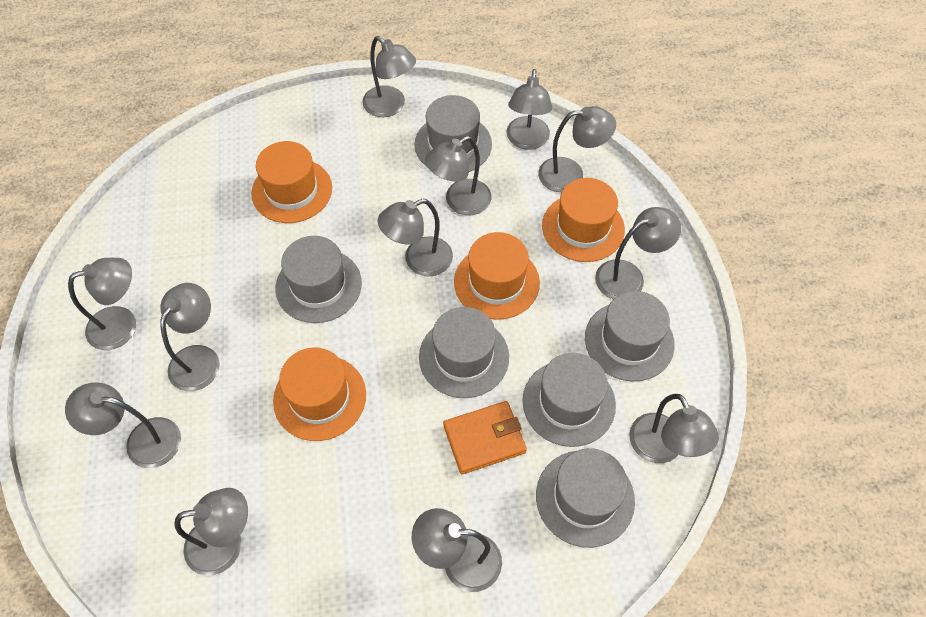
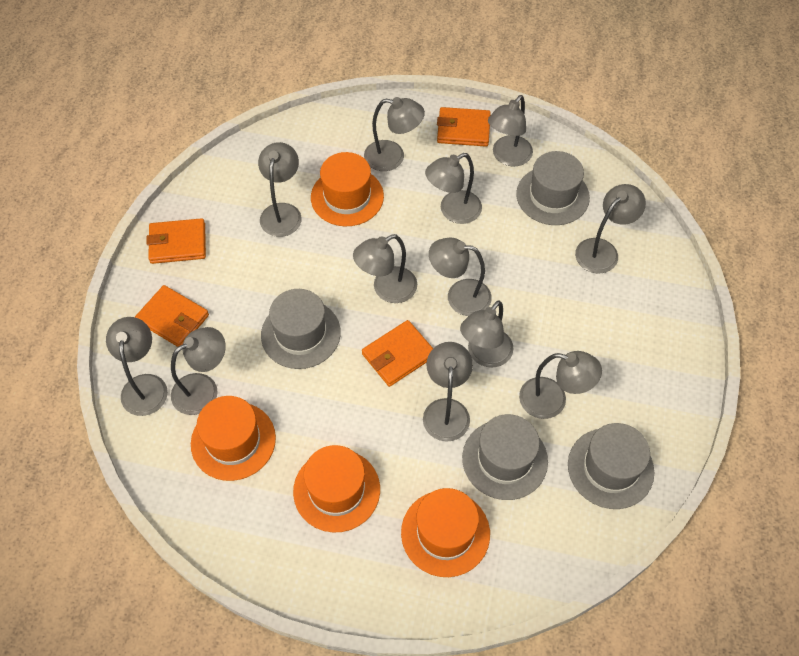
grey hat: 6 -> 4
orange wallet: 1 -> 4

